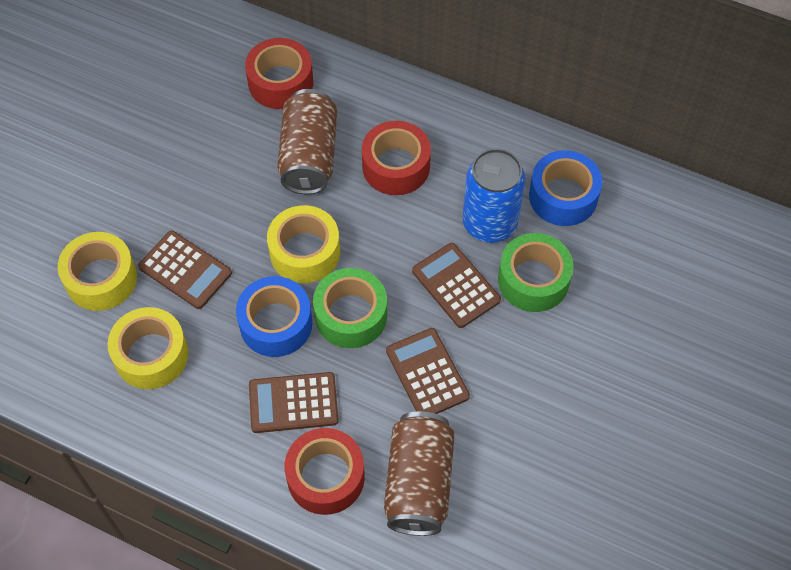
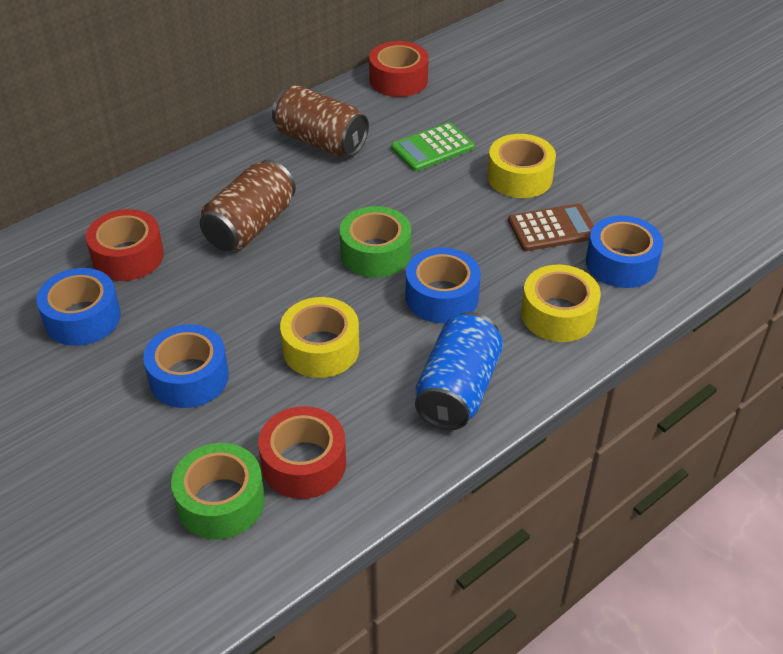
blue tape: 2 -> 4
brown calculator: 4 -> 1
green calculator: 0 -> 1

